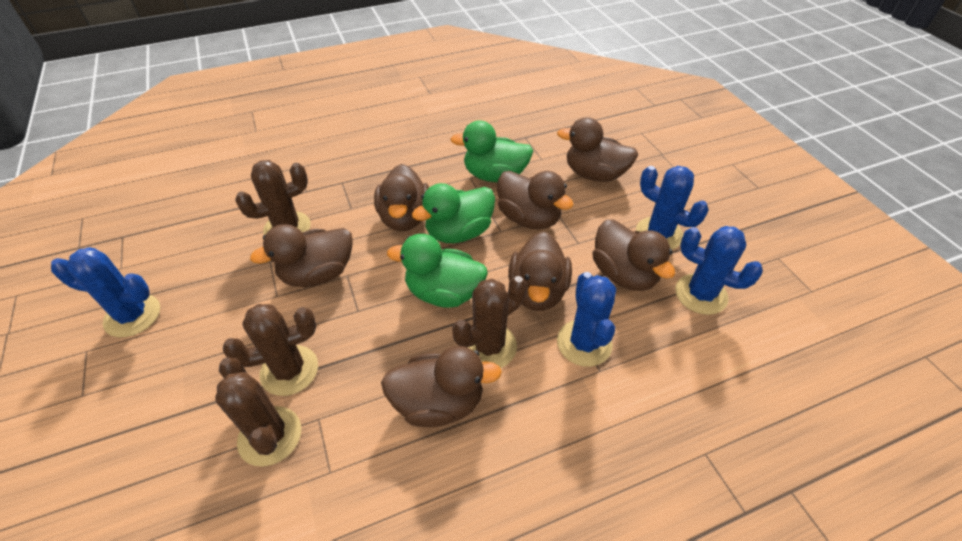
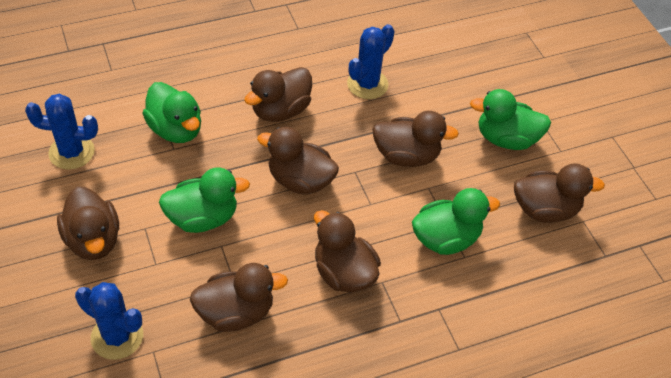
blue cactus: 4 -> 3
brown cactus: 4 -> 0
green duck: 3 -> 4

